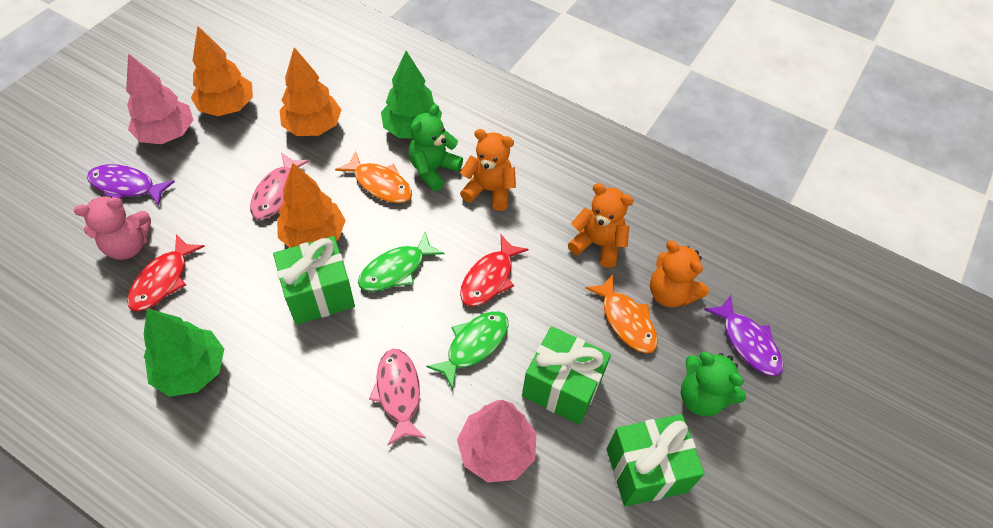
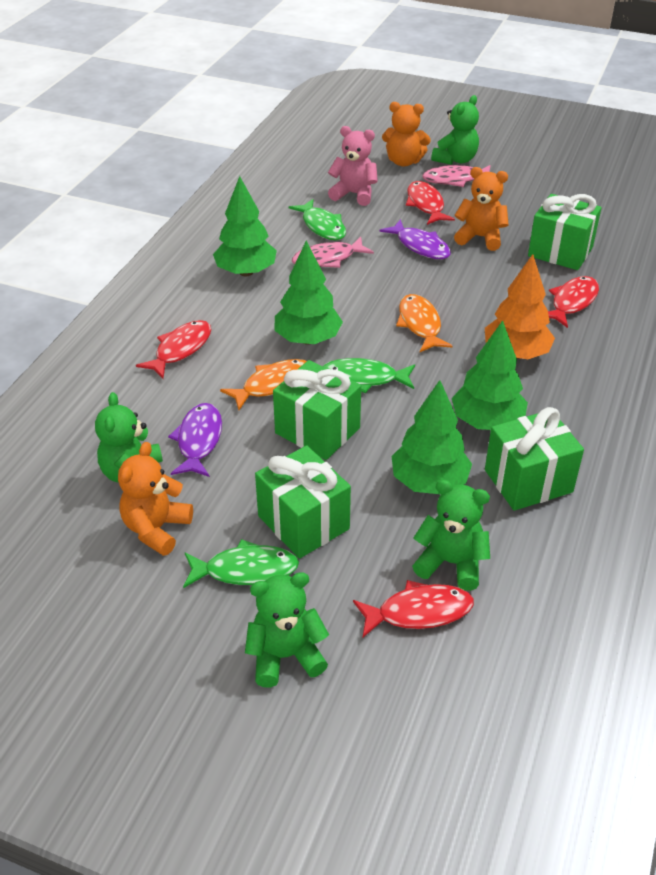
green fish: 2 -> 3
green gift: 3 -> 4
green teddy bear: 2 -> 4
green tree: 2 -> 4
orange tree: 3 -> 1
pink tree: 2 -> 0
red fish: 2 -> 4

